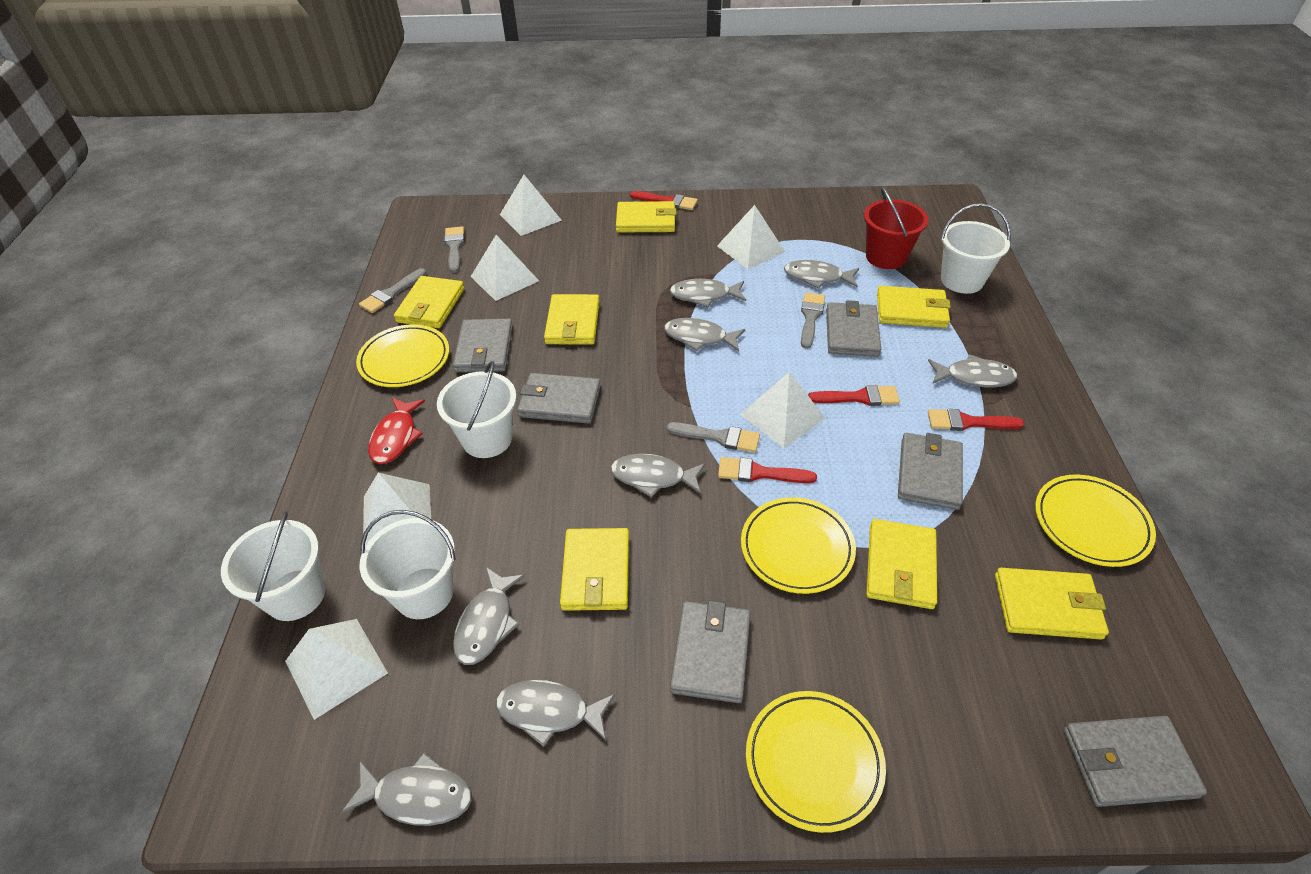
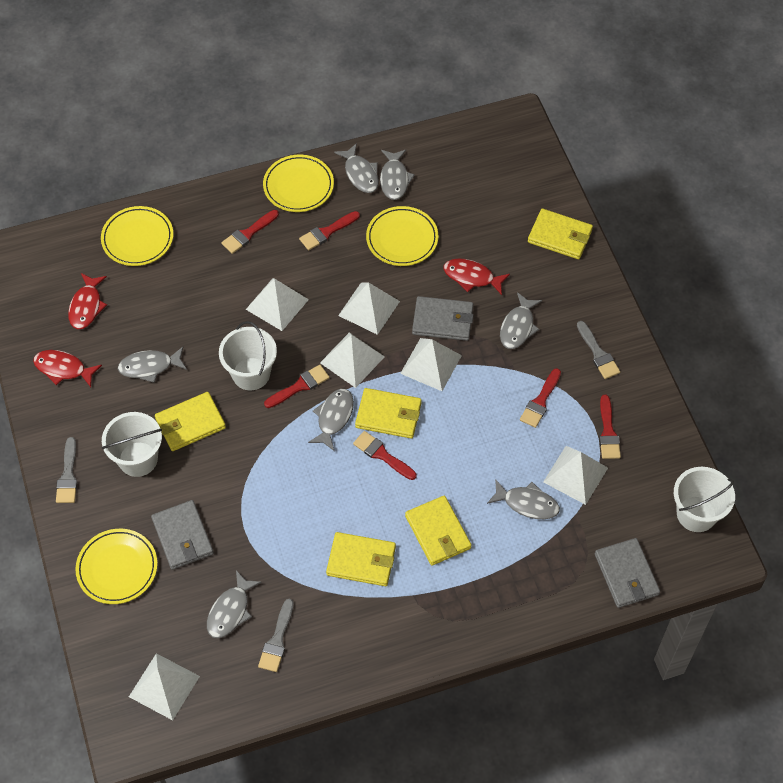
grey brush: 4 -> 3
grey fish: 8 -> 7
grey wallet: 6 -> 3
red brush: 4 -> 6
red bucket: 1 -> 0
red fish: 1 -> 3
white bucket: 4 -> 3
yellow wallet: 7 -> 5

